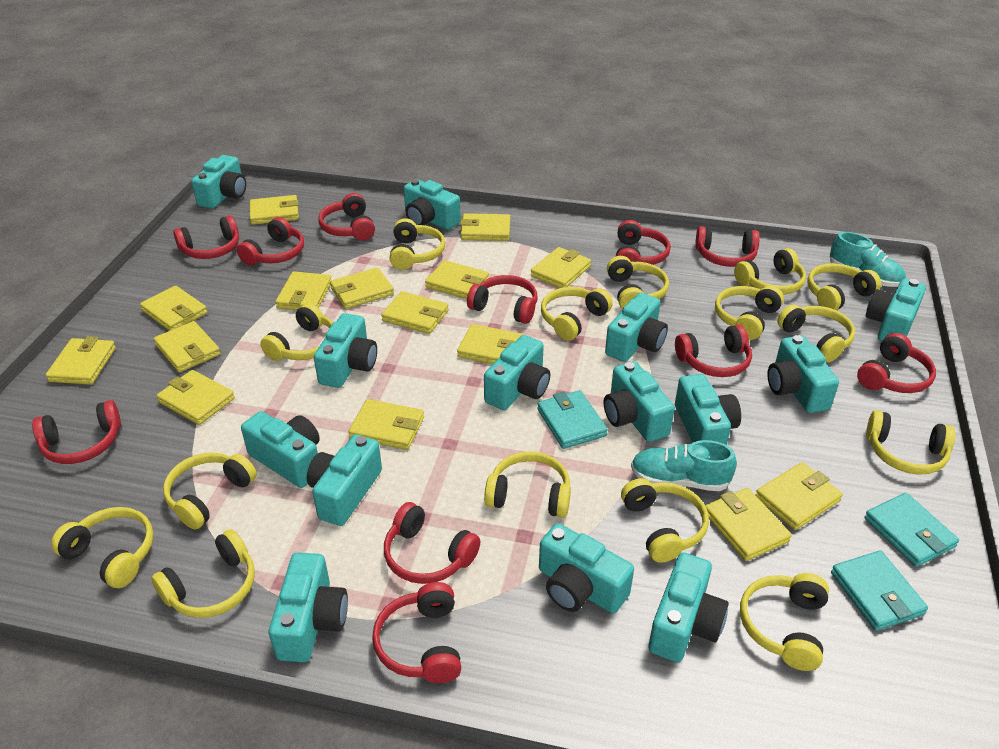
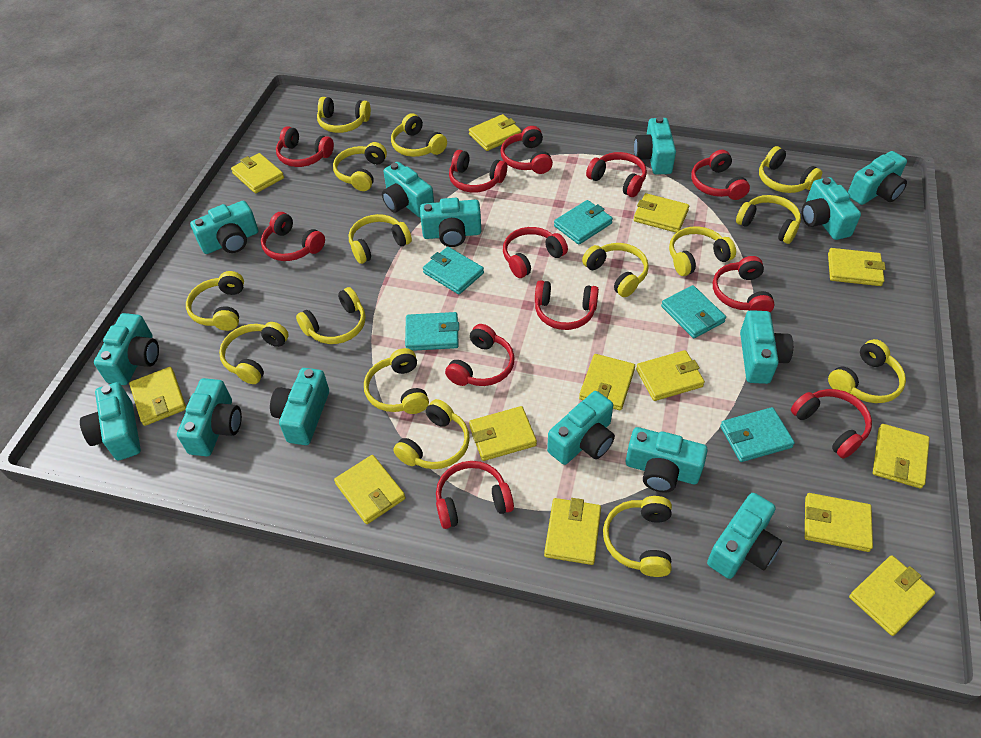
red headphones: 11 -> 12
turquoise shoe: 2 -> 0
turquoise wallet: 3 -> 5
yellow wallet: 15 -> 13

